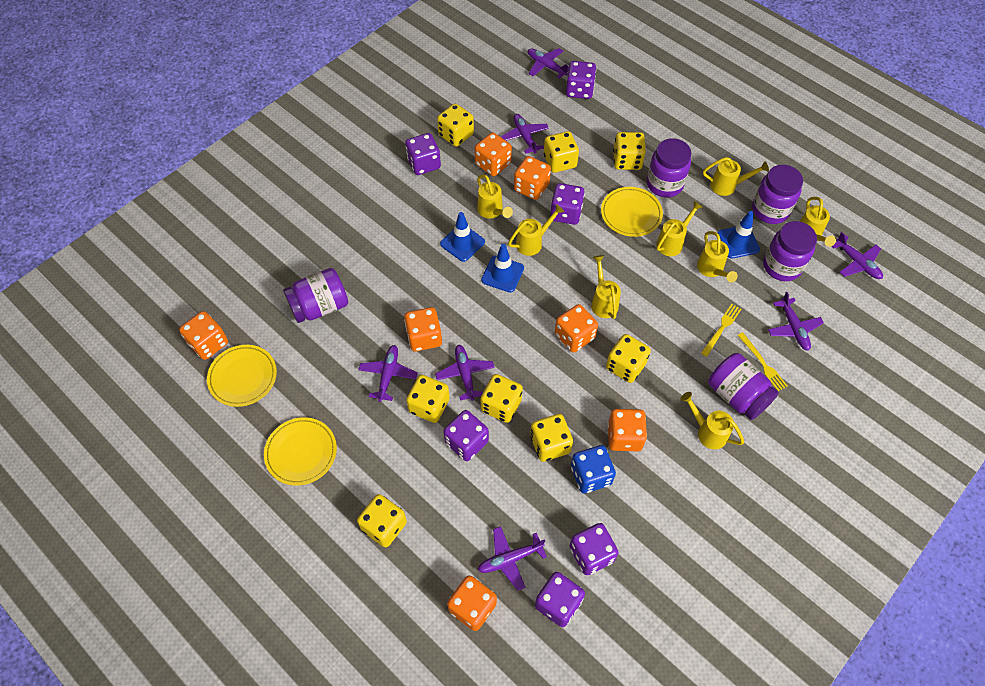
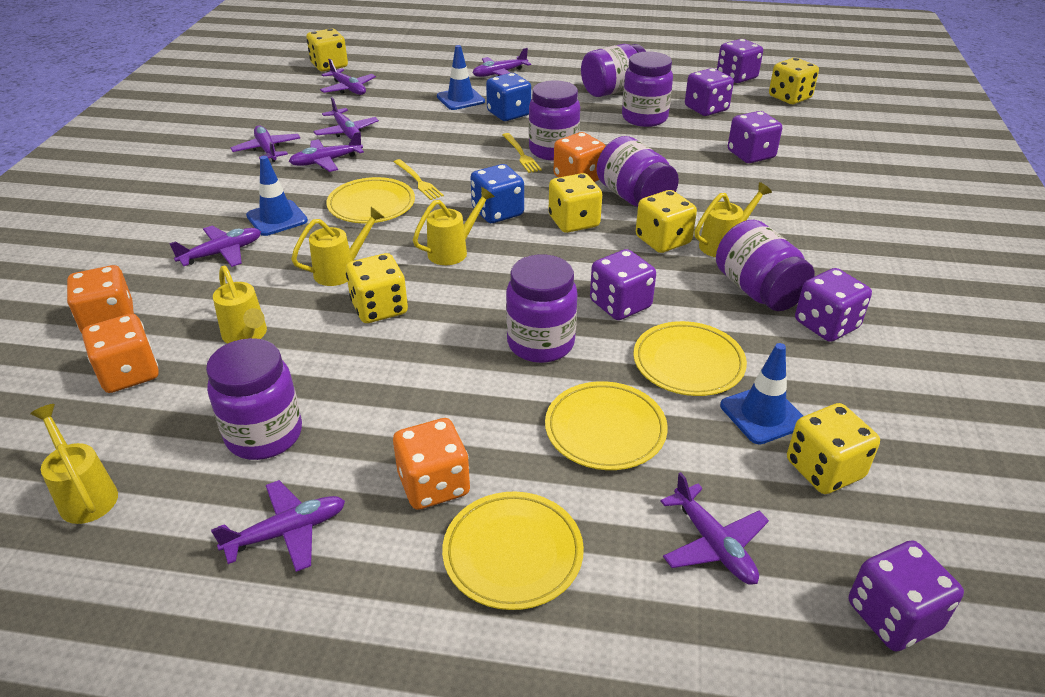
blue dice: 1 -> 2
orange dice: 7 -> 4
purple jar: 5 -> 7
purple plane: 7 -> 8
yellow dice: 8 -> 6
yellow plate: 3 -> 4
yellow watering can: 8 -> 5

